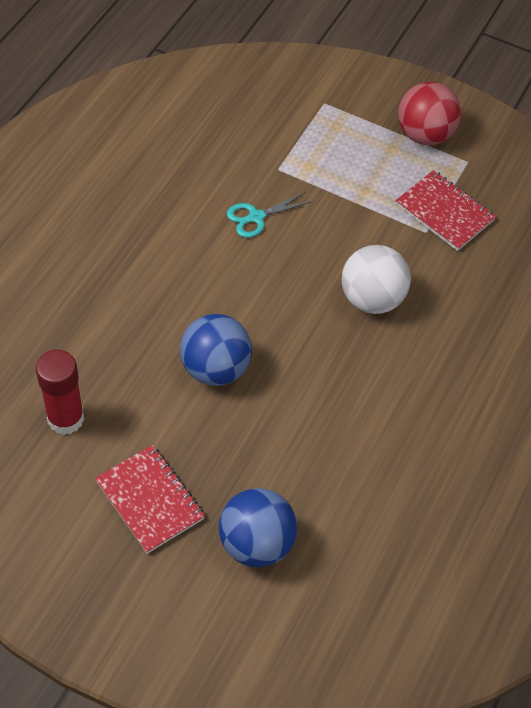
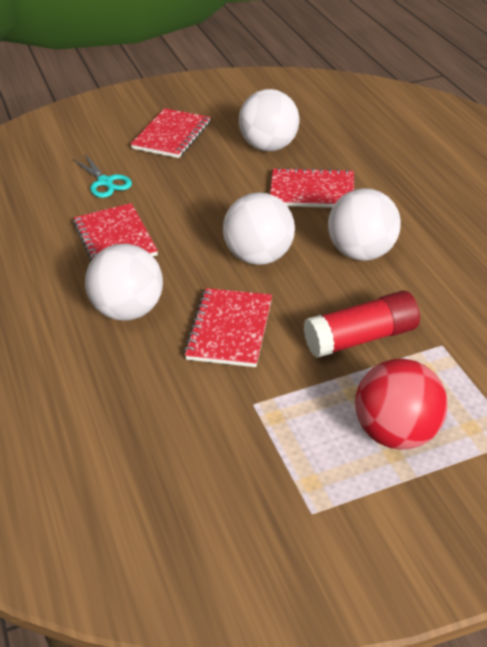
blue ball: 2 -> 0
red notebook: 2 -> 4
white ball: 1 -> 4

